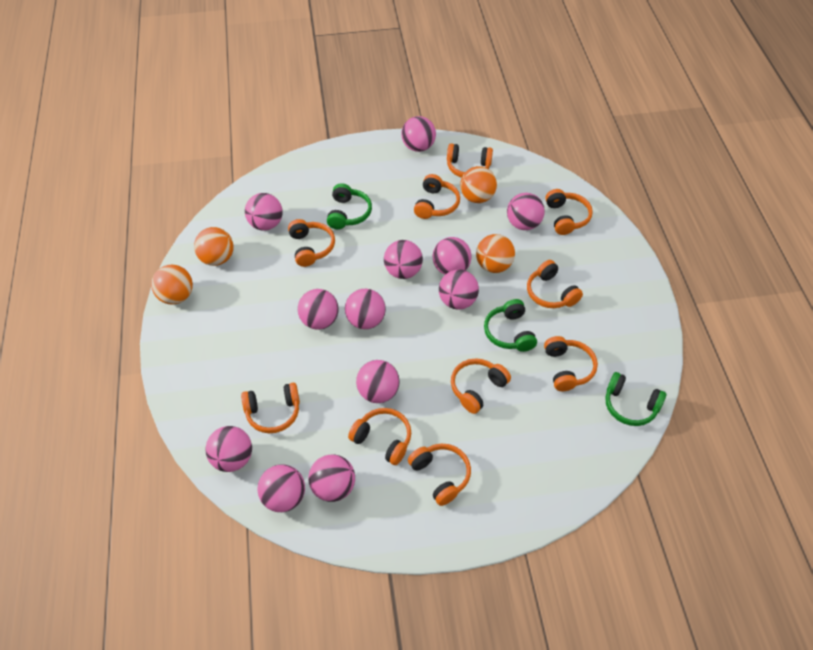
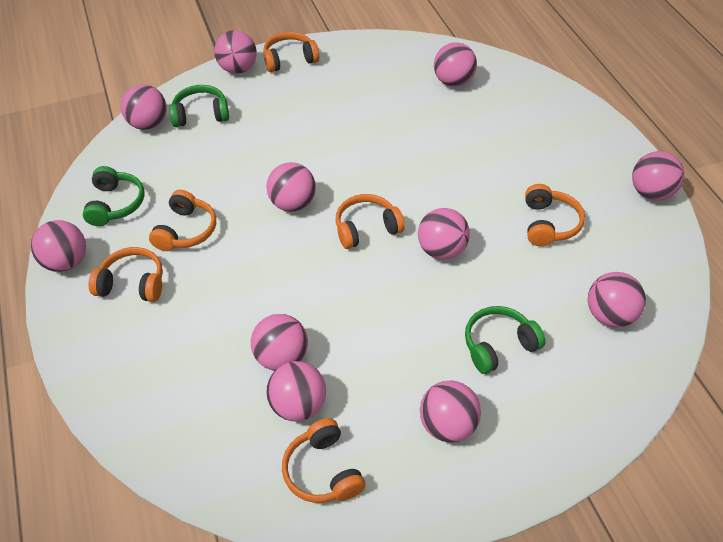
orange ball: 4 -> 0
orange headphones: 10 -> 6
pink ball: 12 -> 11

